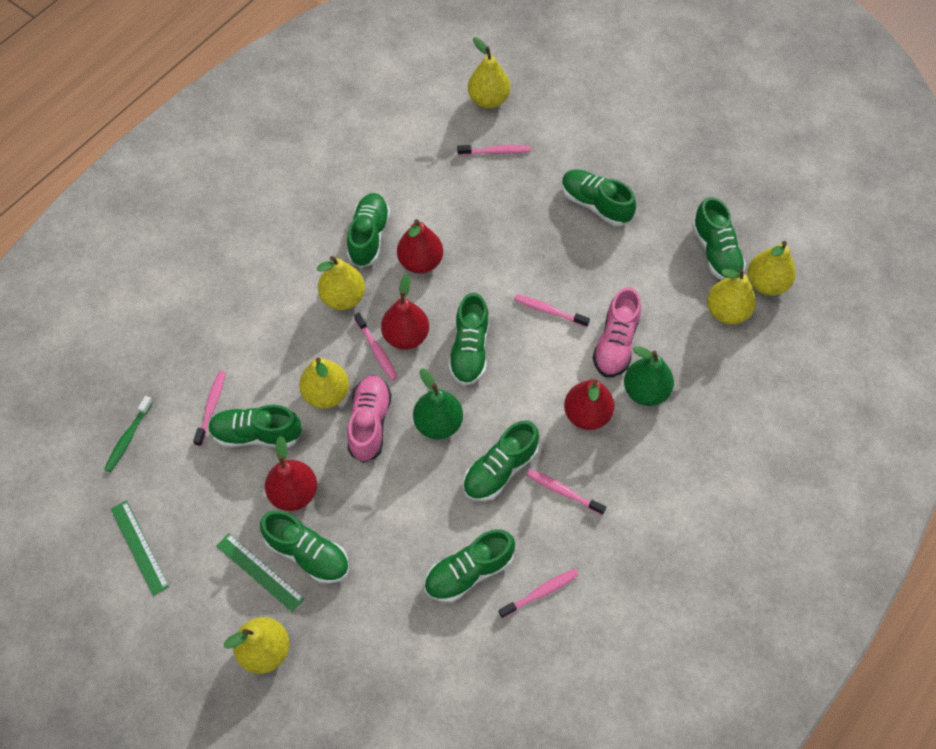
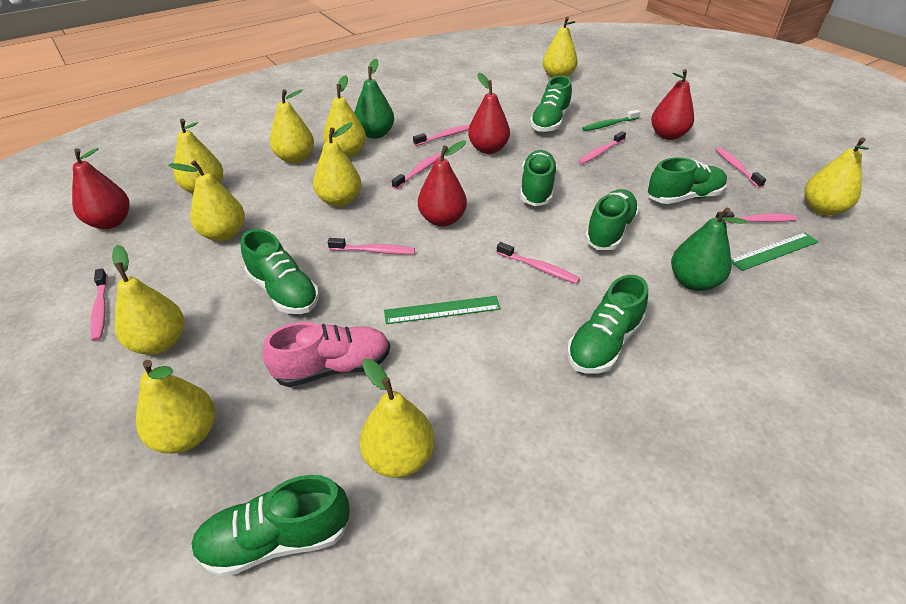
green shoe: 8 -> 7
pink shoe: 2 -> 1
pink toothbrush: 6 -> 8
yellow pear: 6 -> 10

